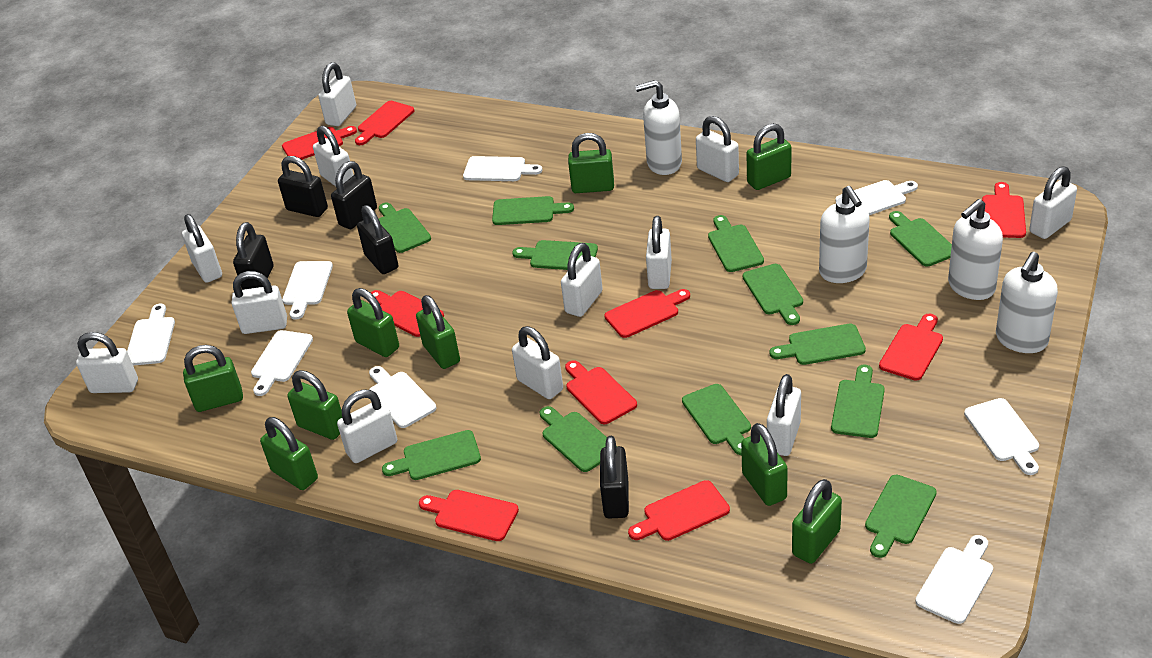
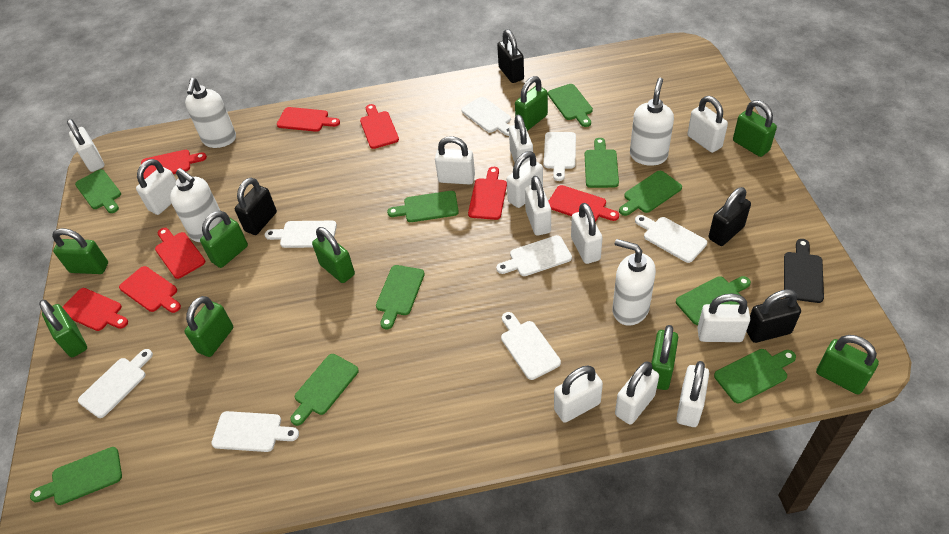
black cutting board: 0 -> 1
black padlock: 5 -> 4
green cutting board: 12 -> 10
red cutting board: 9 -> 8

